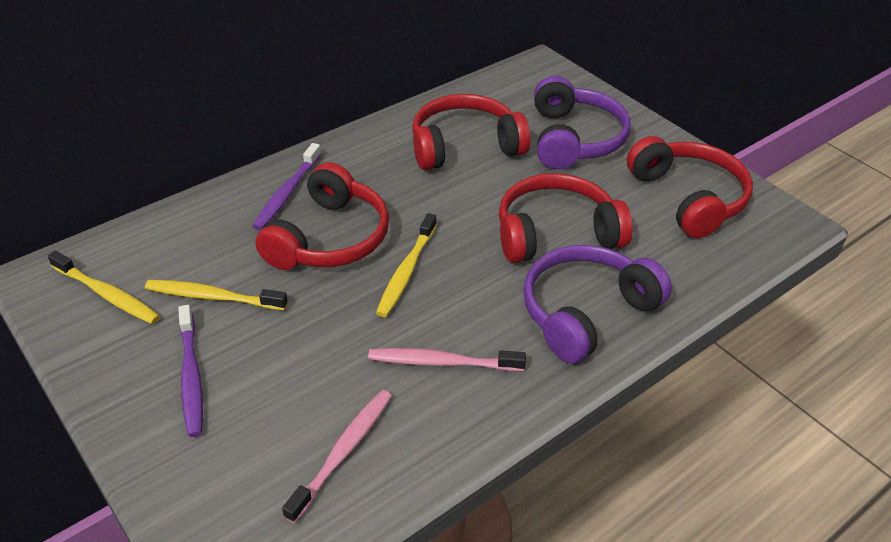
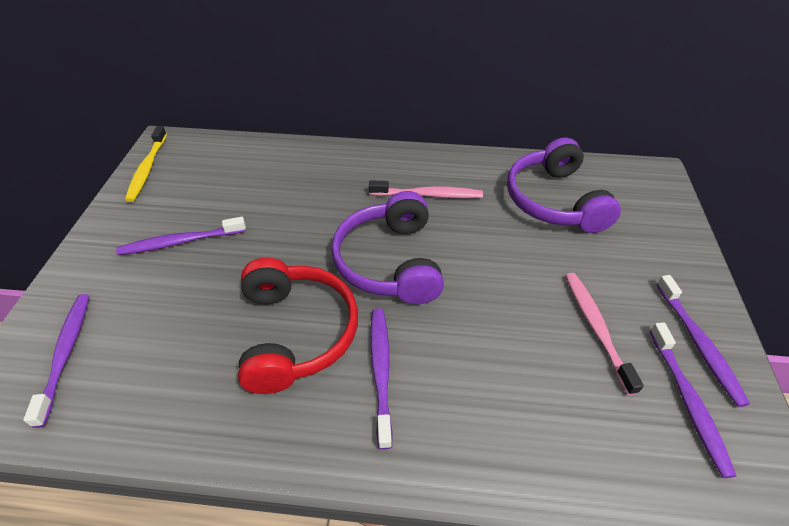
purple toothbrush: 2 -> 5
red headphones: 4 -> 1
yellow toothbrush: 3 -> 1

